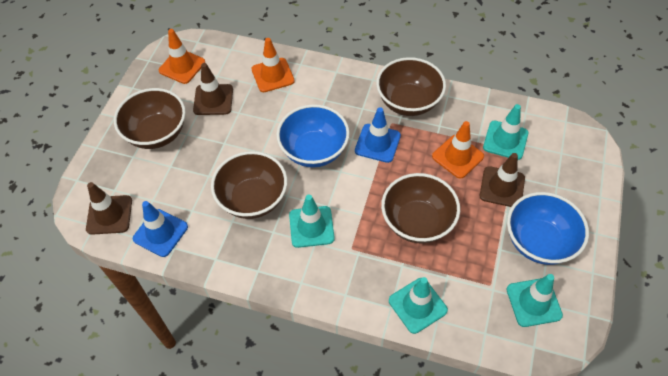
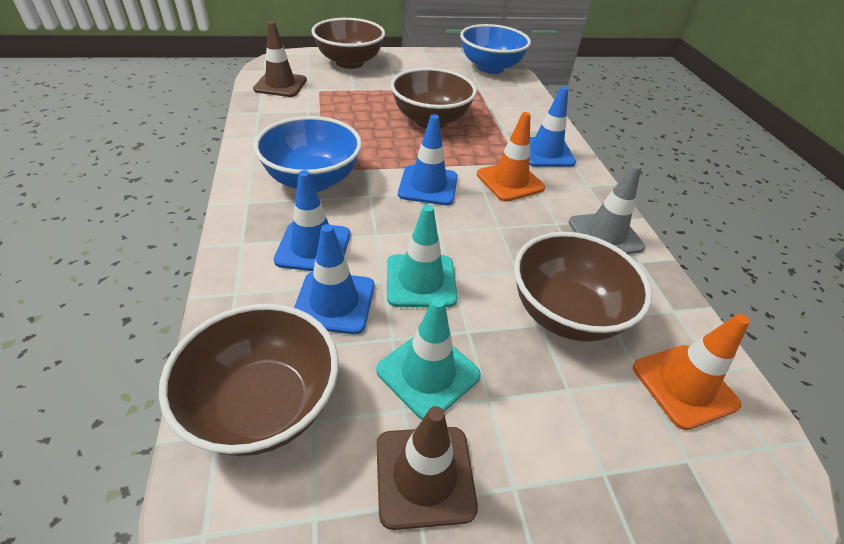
blue traffic cone: 2 -> 4
brown traffic cone: 3 -> 2
grey traffic cone: 0 -> 1
orange traffic cone: 3 -> 2
turquoise traffic cone: 4 -> 2

